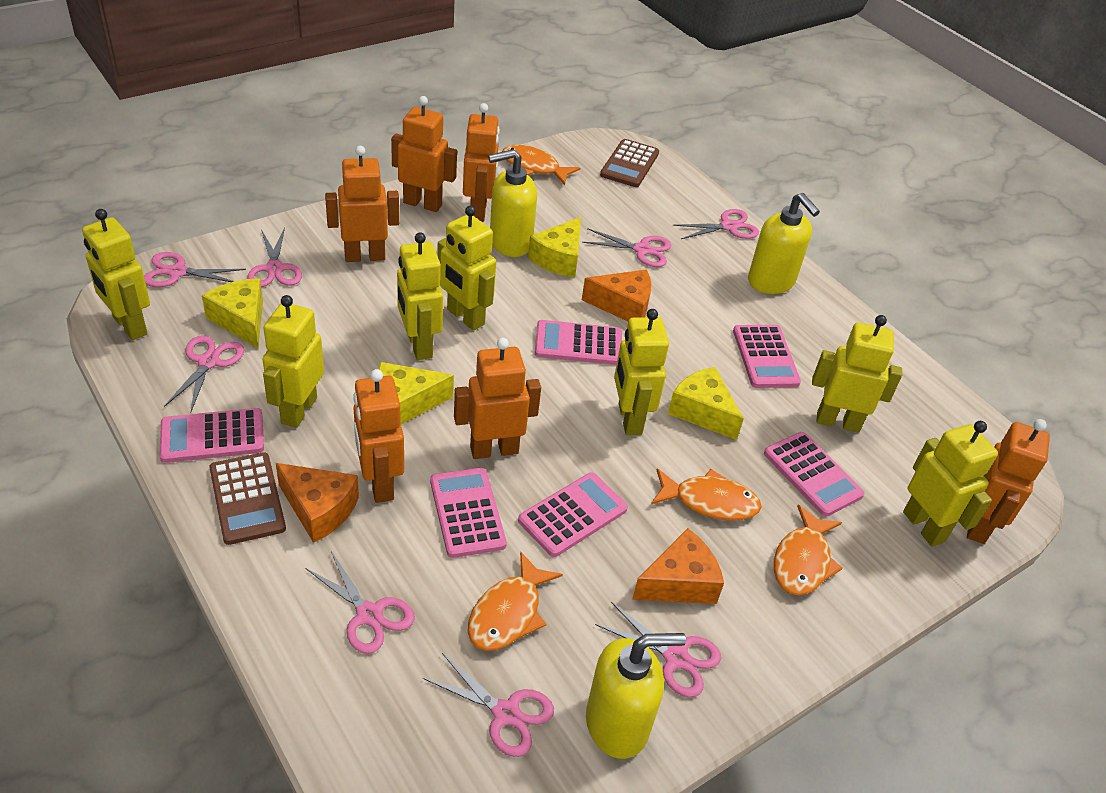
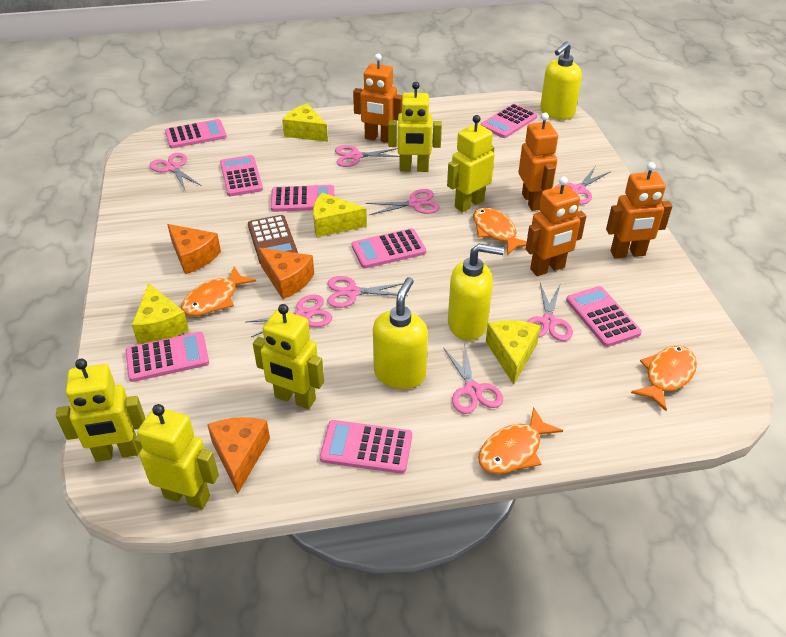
brown calculator: 2 -> 1
orange robot: 6 -> 4
pink calculator: 6 -> 8
yellow robot: 7 -> 5

